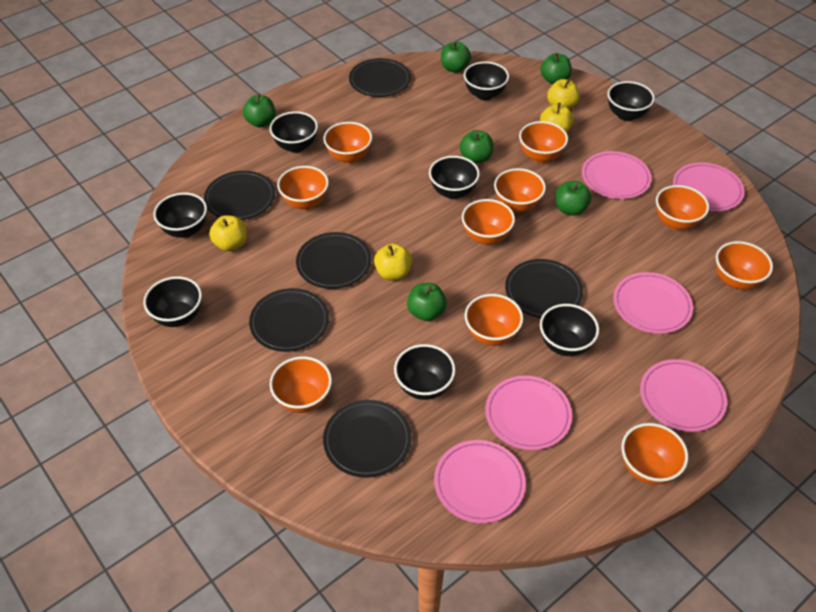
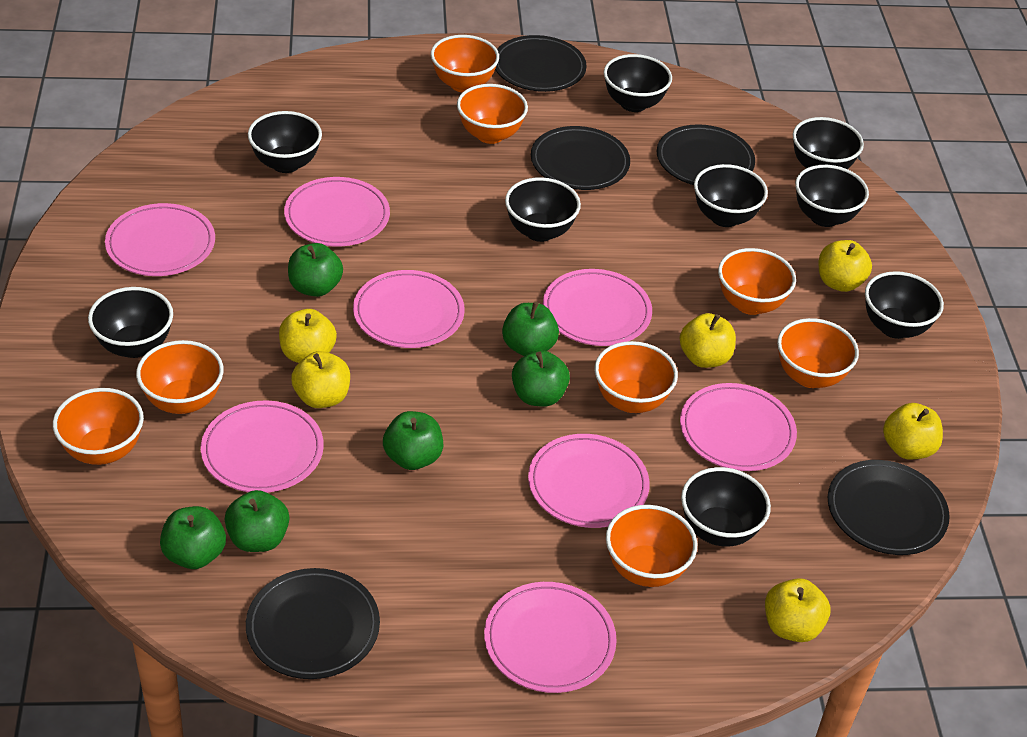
black bowl: 8 -> 9
black plate: 6 -> 5
orange bowl: 10 -> 8
pink plate: 6 -> 8
yellow apple: 4 -> 6

